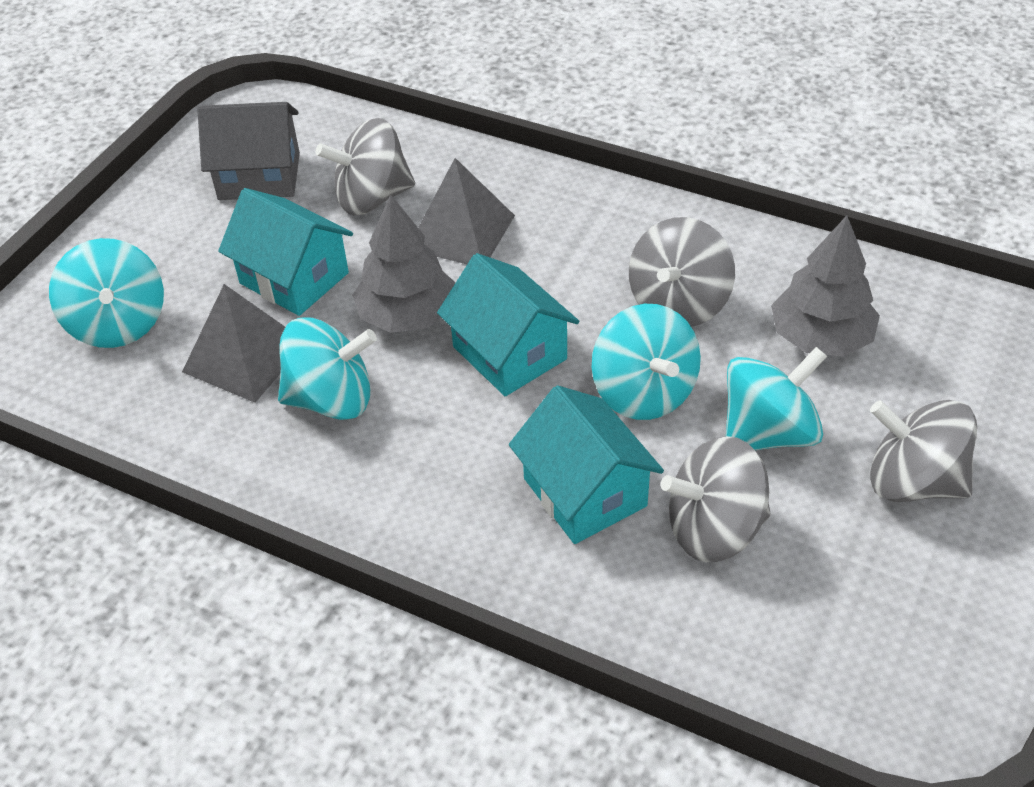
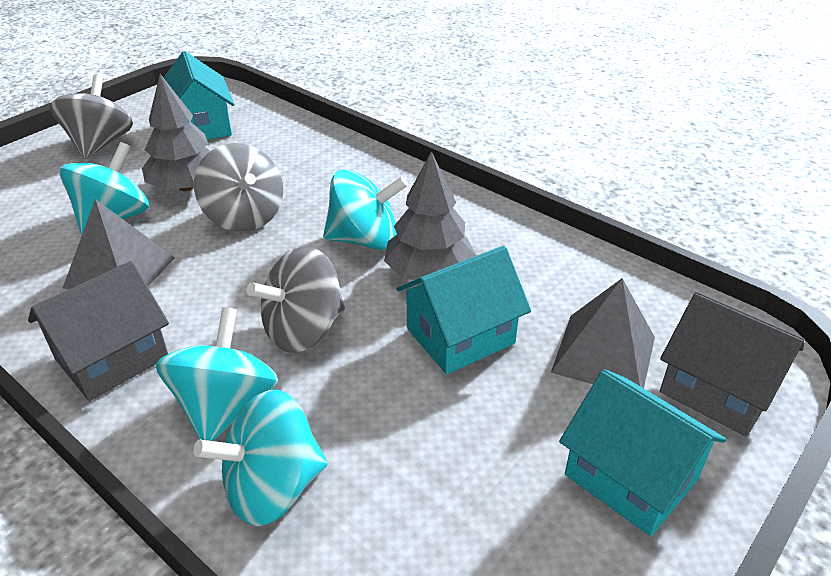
grey house: 1 -> 2
grey spinning top: 4 -> 3

